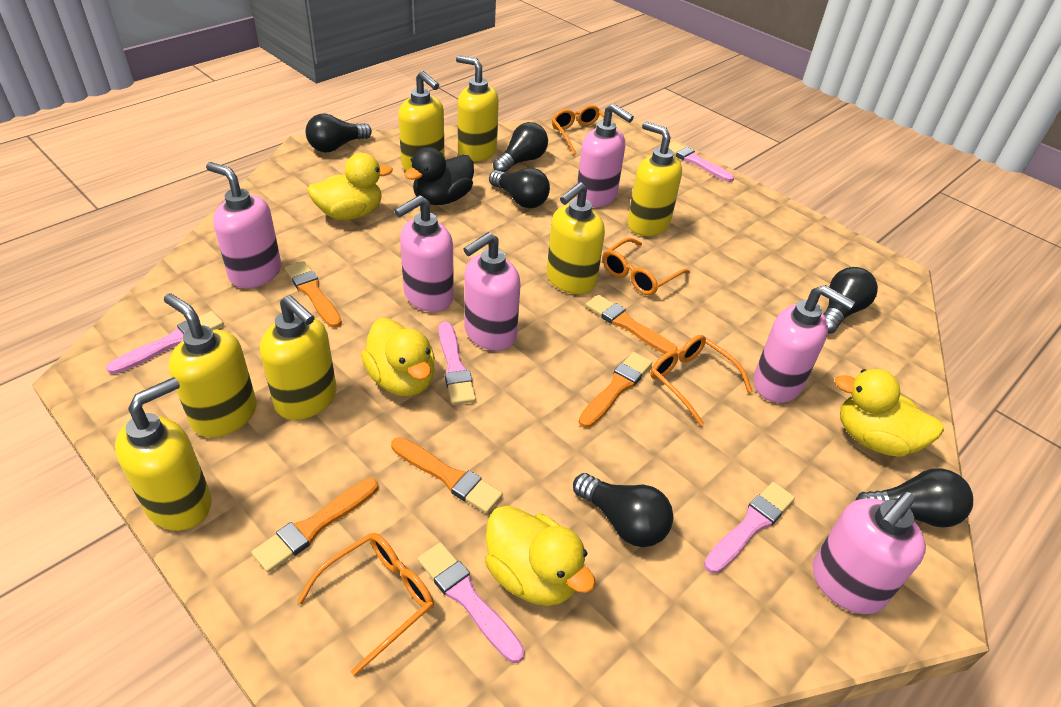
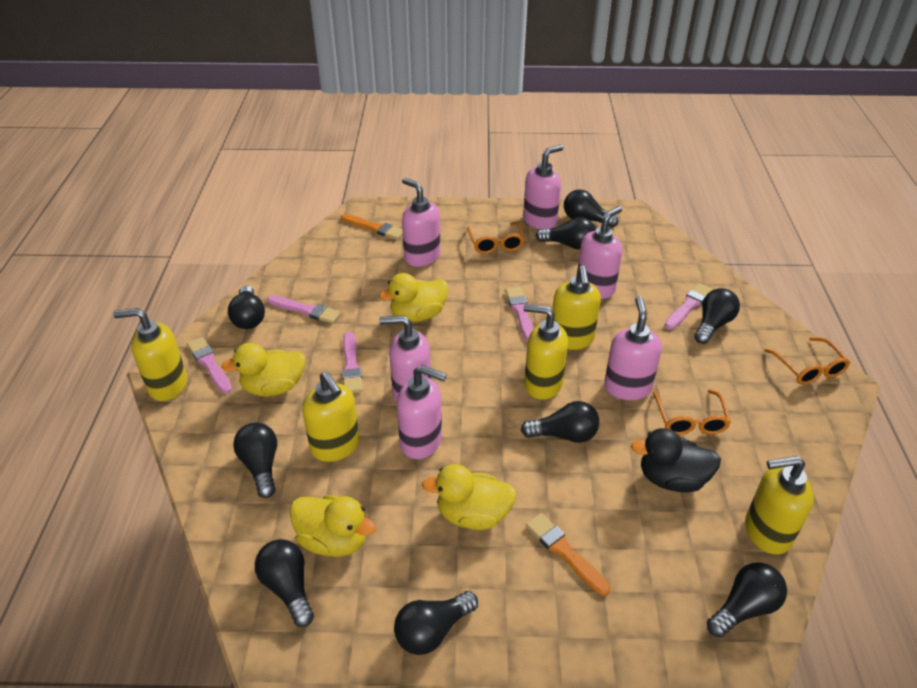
black light bulb: 6 -> 9
orange brush: 5 -> 2
orange glasses: 4 -> 3
yellow soap dispenser: 7 -> 5

